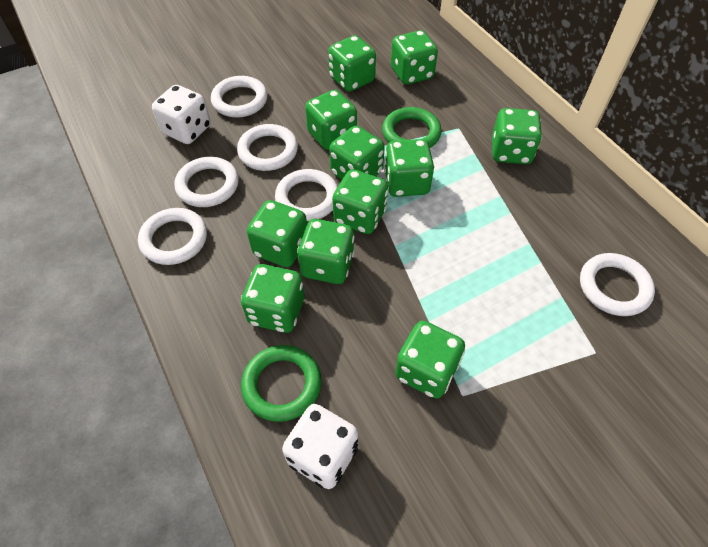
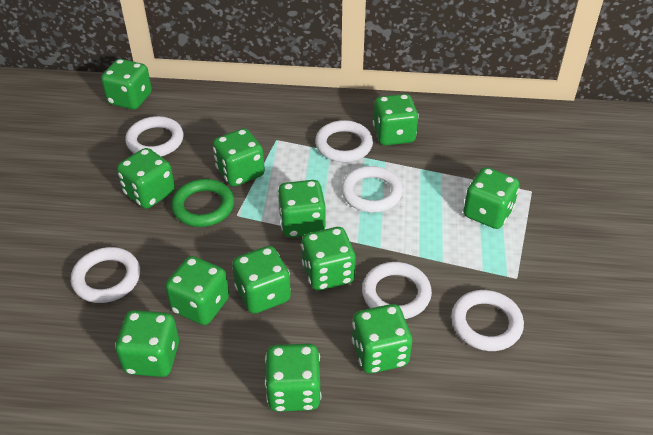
green dice: 11 -> 12
green ring: 2 -> 1
white dice: 2 -> 0

